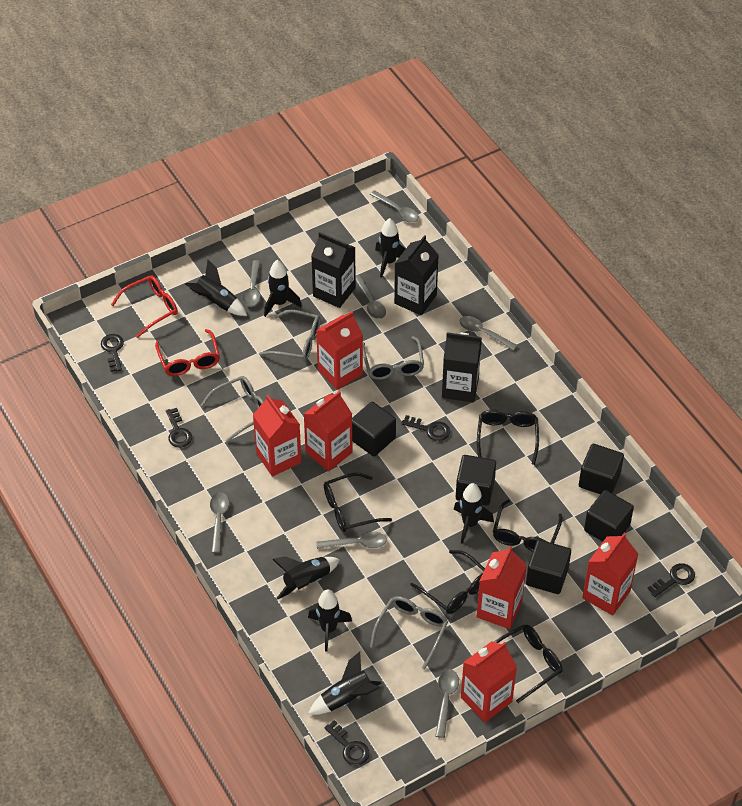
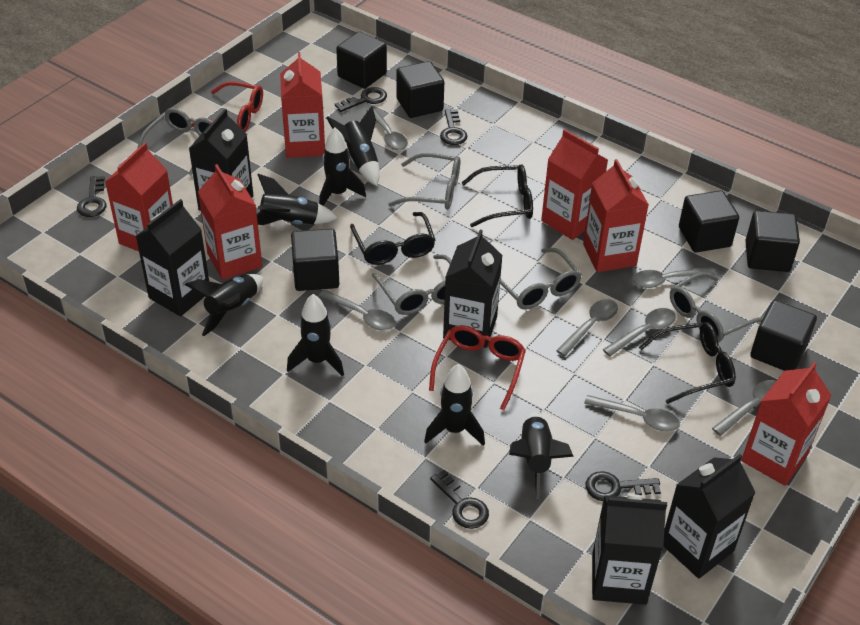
black carton: 3 -> 5
black cube: 5 -> 6
black glasses: 5 -> 3
grey glasses: 4 -> 5

